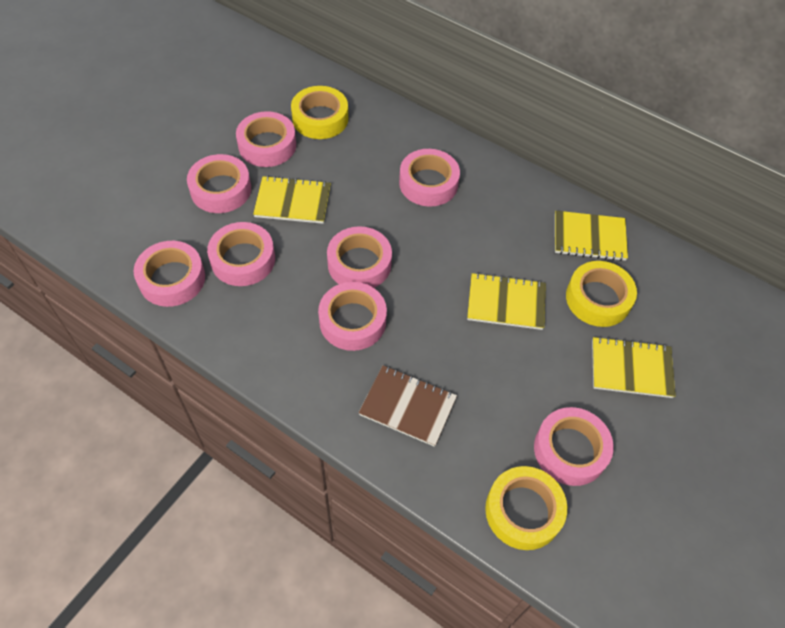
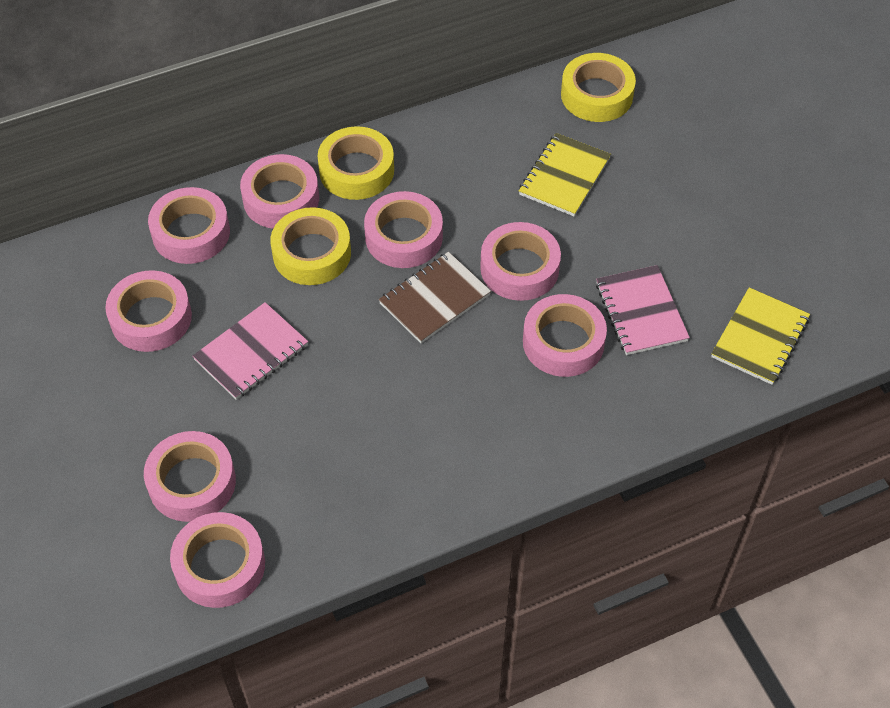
pink notebook: 0 -> 2
yellow notebook: 4 -> 2

